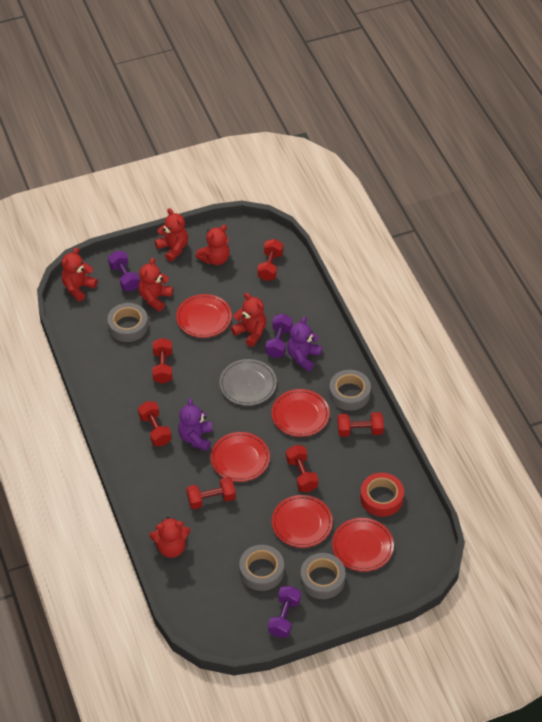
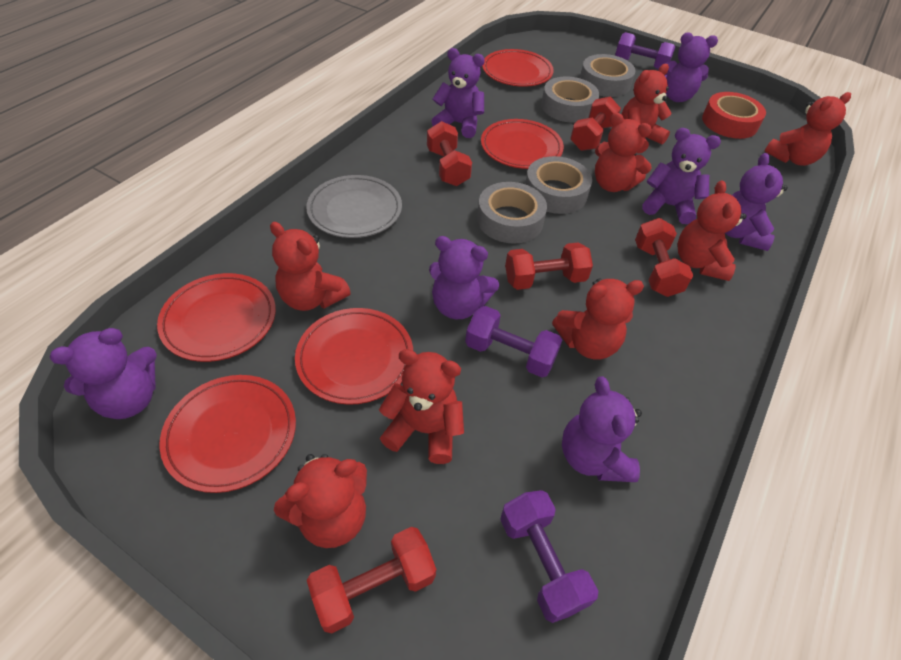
purple teddy bear: 2 -> 7
red dumbbell: 6 -> 5
red teddy bear: 6 -> 8

